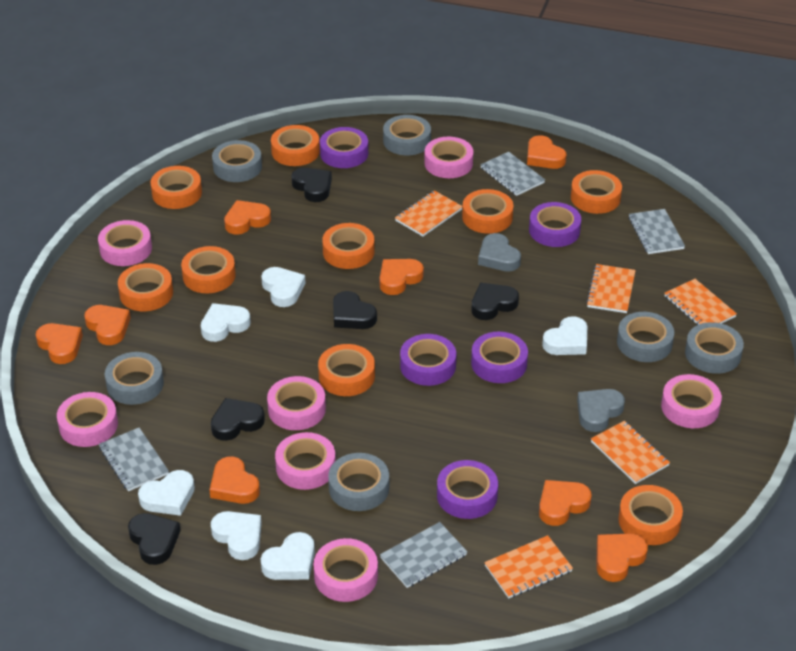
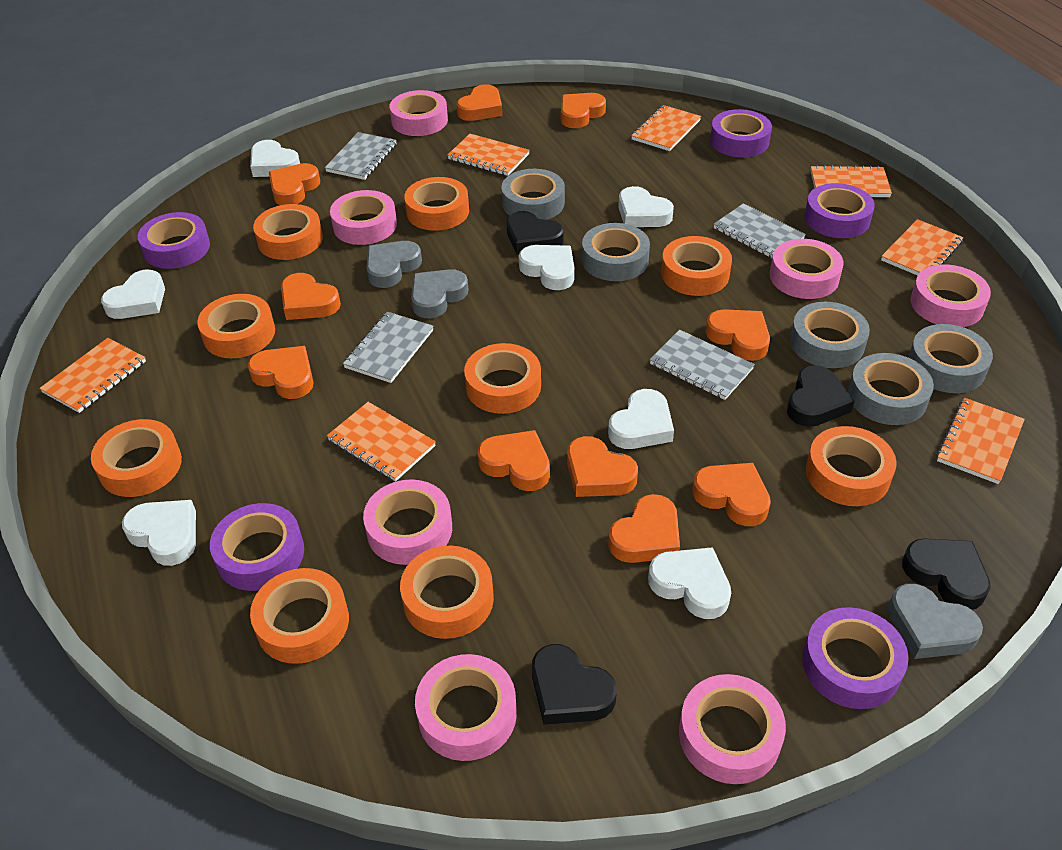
black heart: 5 -> 4
grey heart: 2 -> 3
grey tape: 6 -> 5
orange heart: 8 -> 10
orange notebook: 5 -> 7
white heart: 6 -> 7

